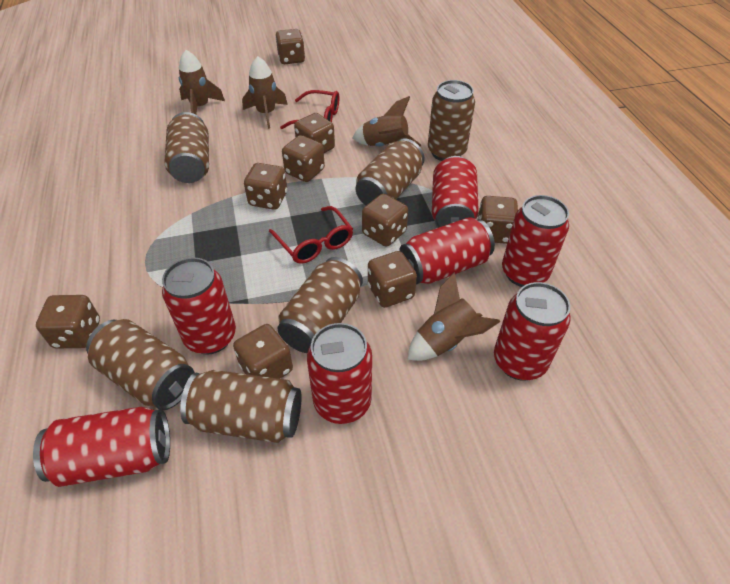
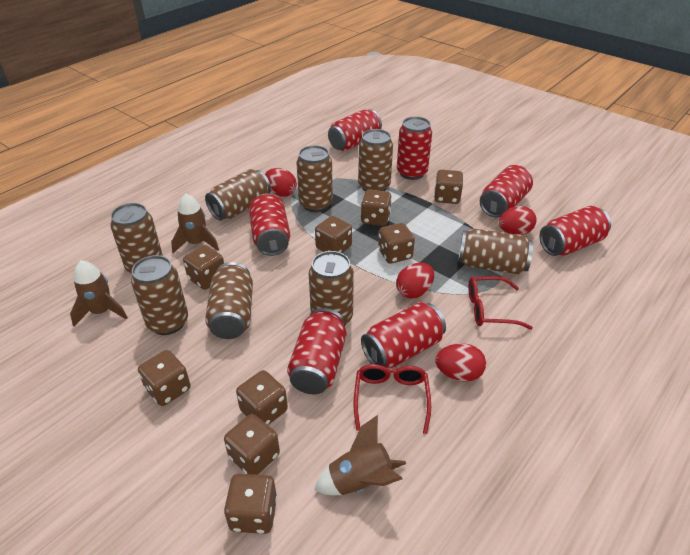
brown can: 6 -> 8
brown rocket: 4 -> 3
red egg: 0 -> 4

